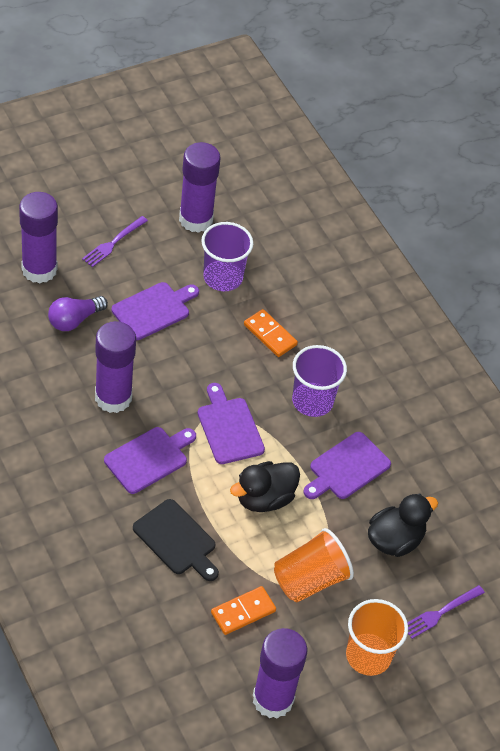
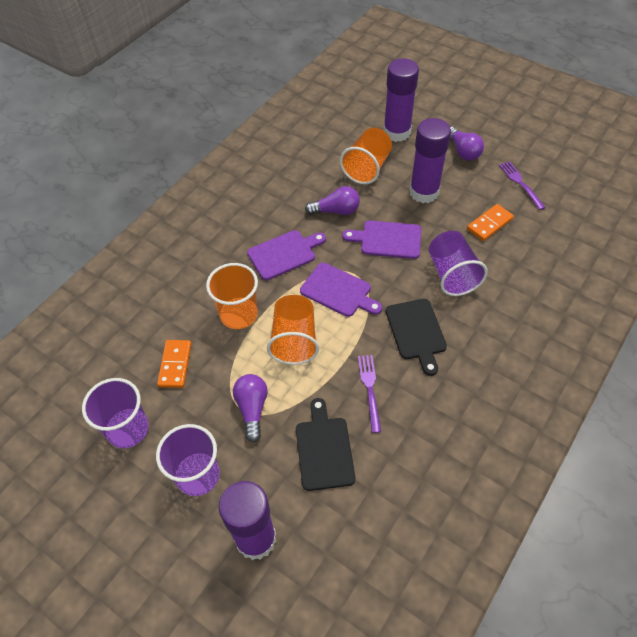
black cutting board: 1 -> 2
black duck: 2 -> 0
orange cup: 2 -> 3
purple cup: 2 -> 3
purple cutting board: 4 -> 3
purple glue stick: 4 -> 3
purple light bulb: 1 -> 3

